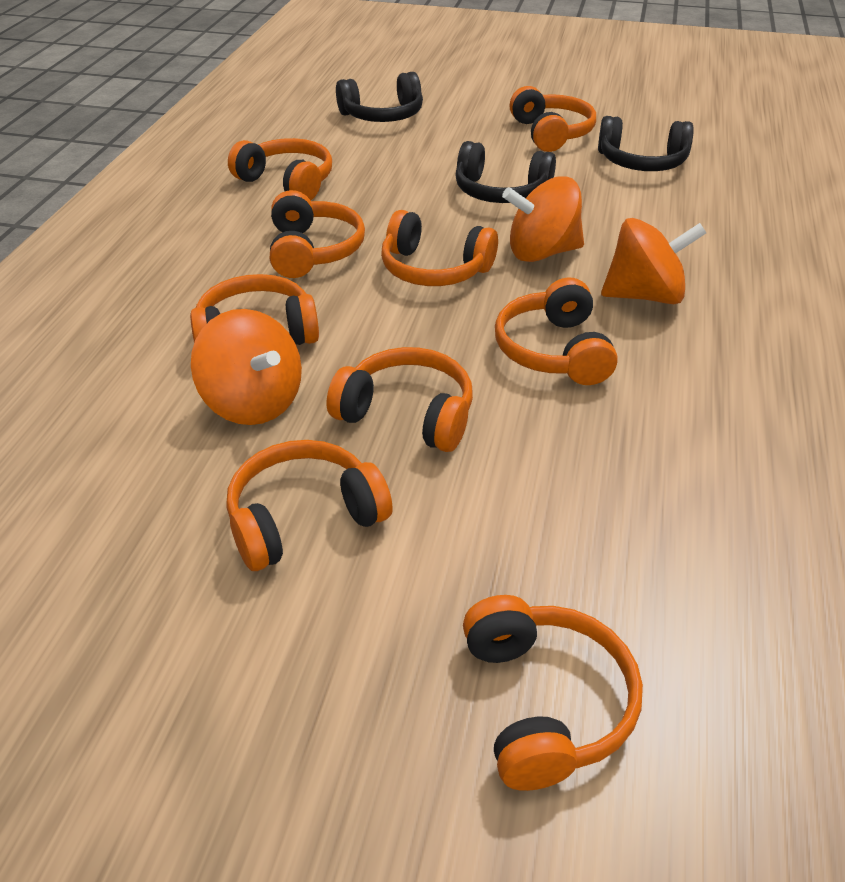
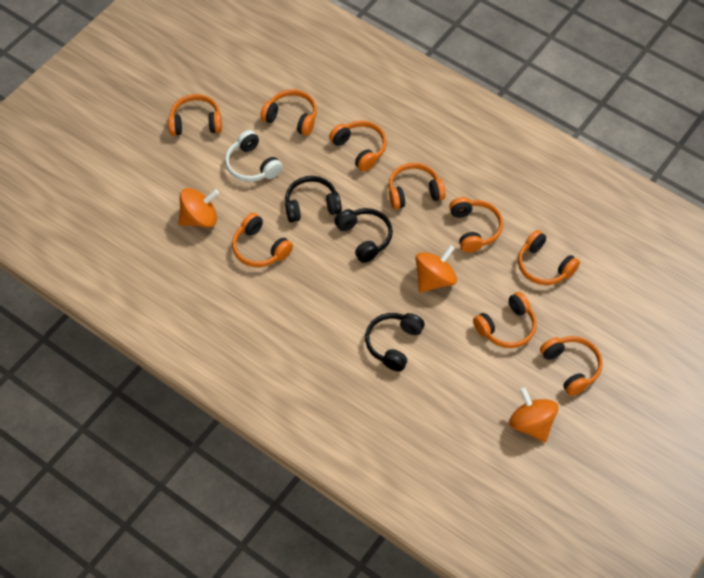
white headphones: 0 -> 1

